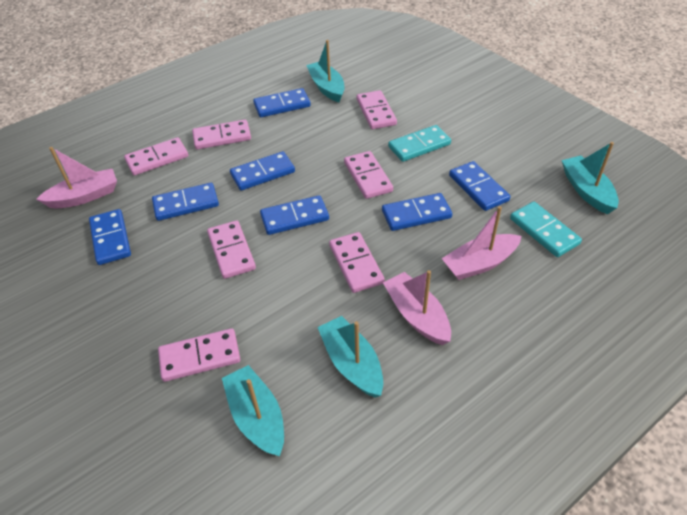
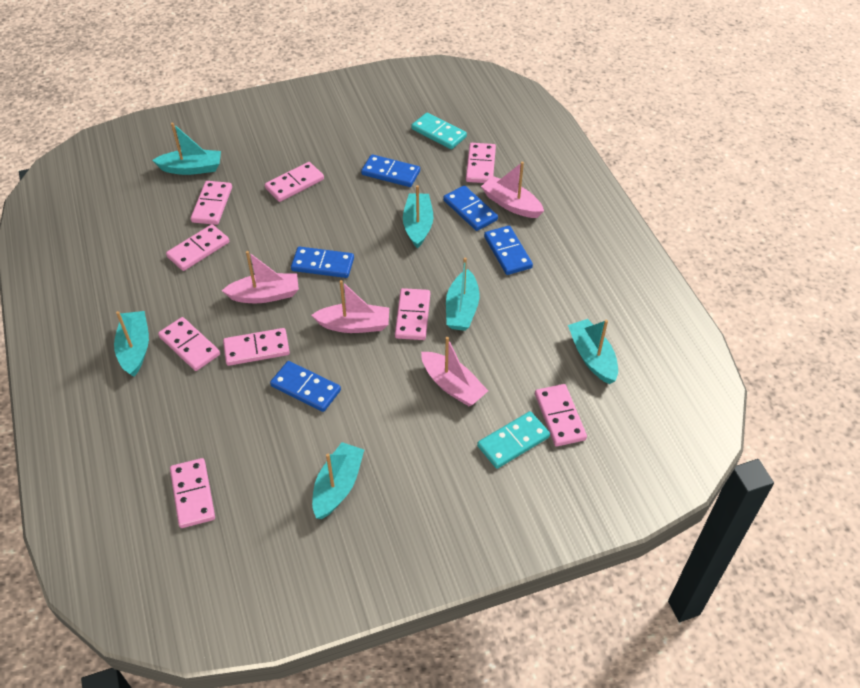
blue domino: 7 -> 5
pink boat: 3 -> 4
pink domino: 7 -> 9
turquoise boat: 4 -> 6

